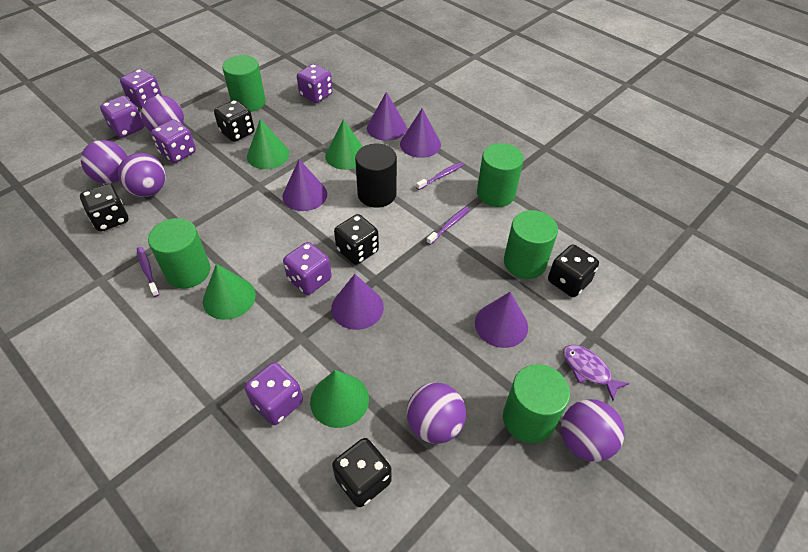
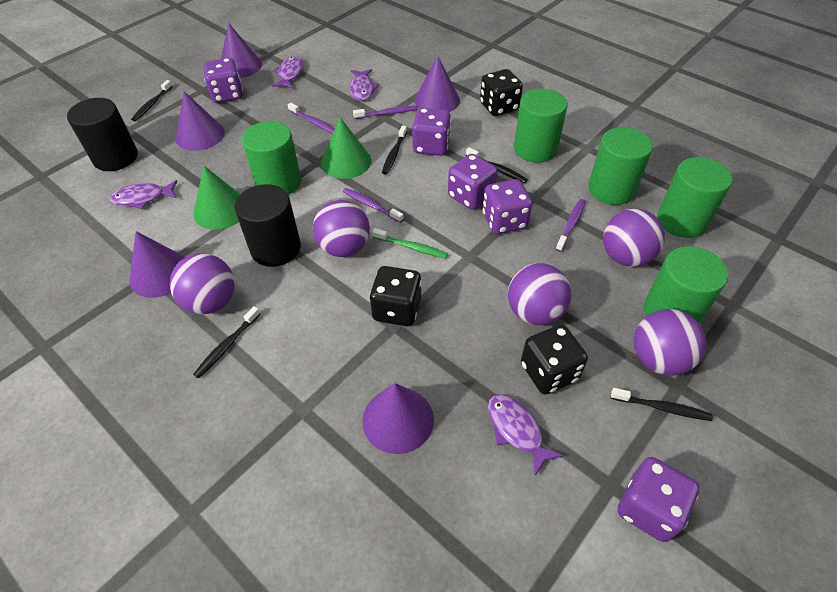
black cylinder: 1 -> 2
black dice: 5 -> 3
black toothbrush: 0 -> 5
green cone: 4 -> 2
green toothbrush: 0 -> 1
purple dice: 6 -> 5
purple fish: 1 -> 4
purple toothbrush: 3 -> 4

